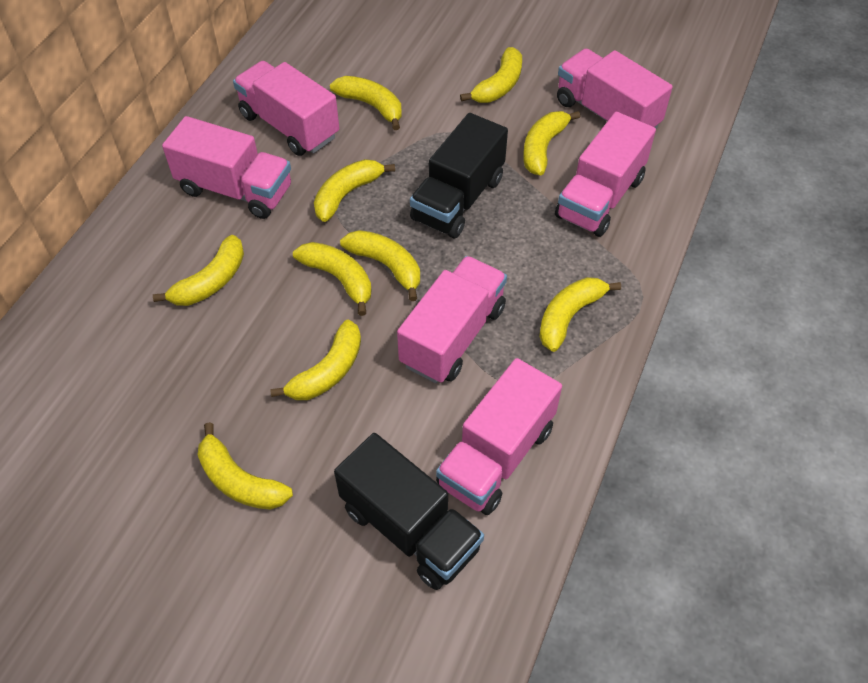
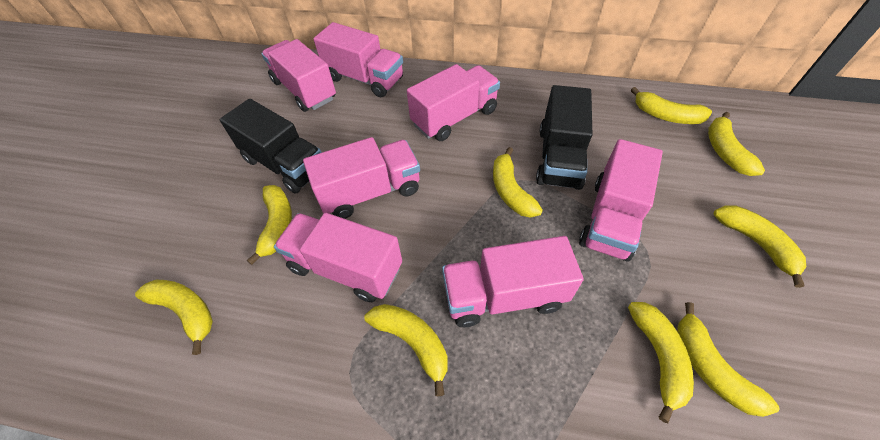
pink truck: 6 -> 7
yellow banana: 10 -> 9

